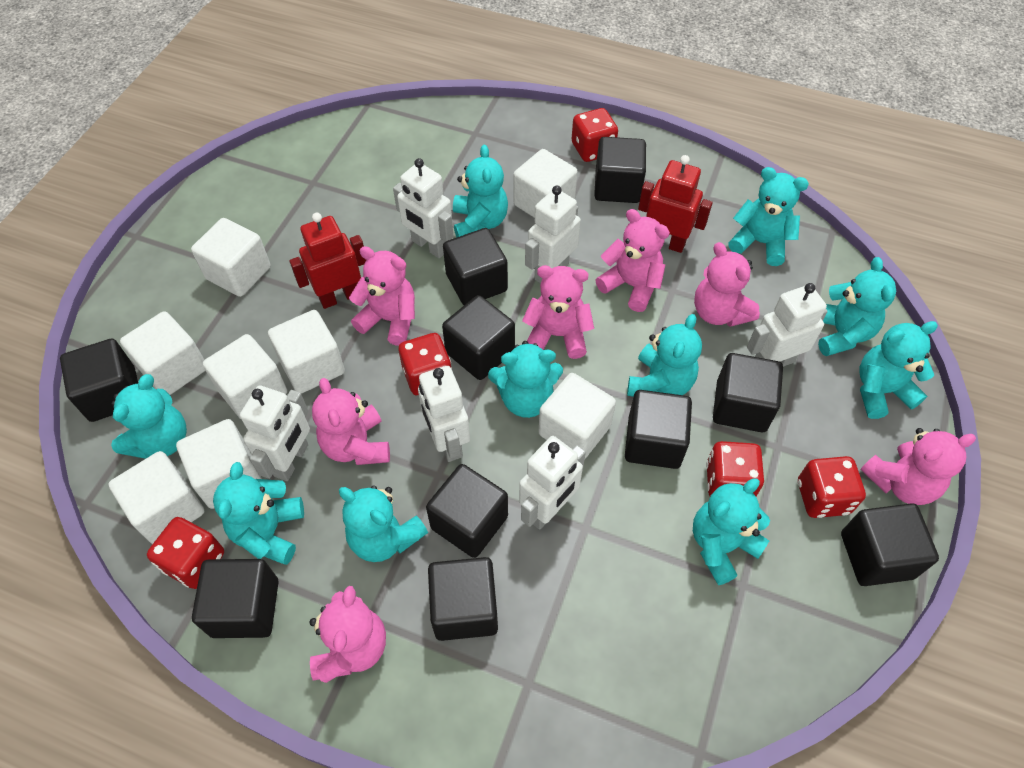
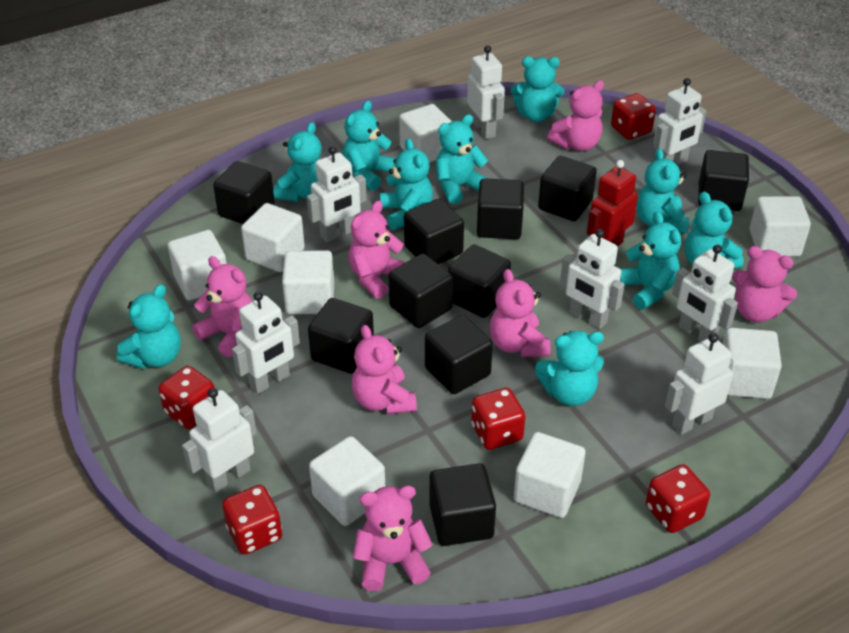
red robot: 2 -> 1
white robot: 6 -> 8

